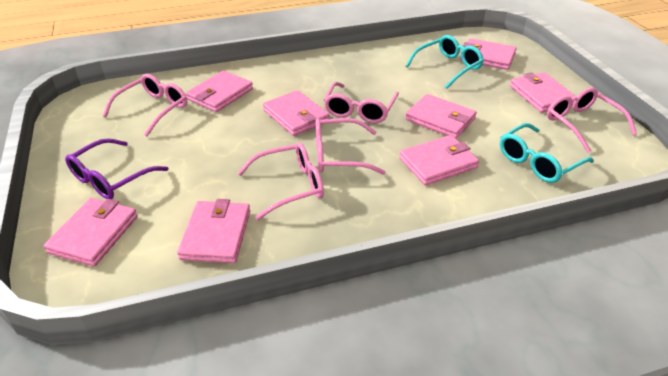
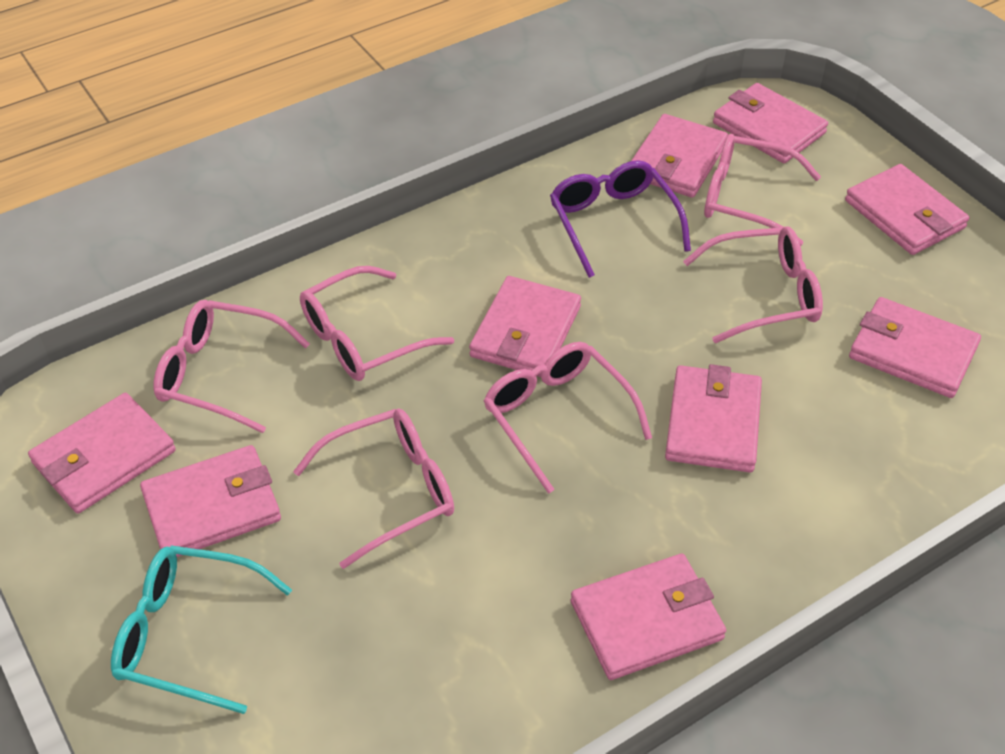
pink glasses: 5 -> 6
pink wallet: 8 -> 9
turquoise glasses: 2 -> 1

